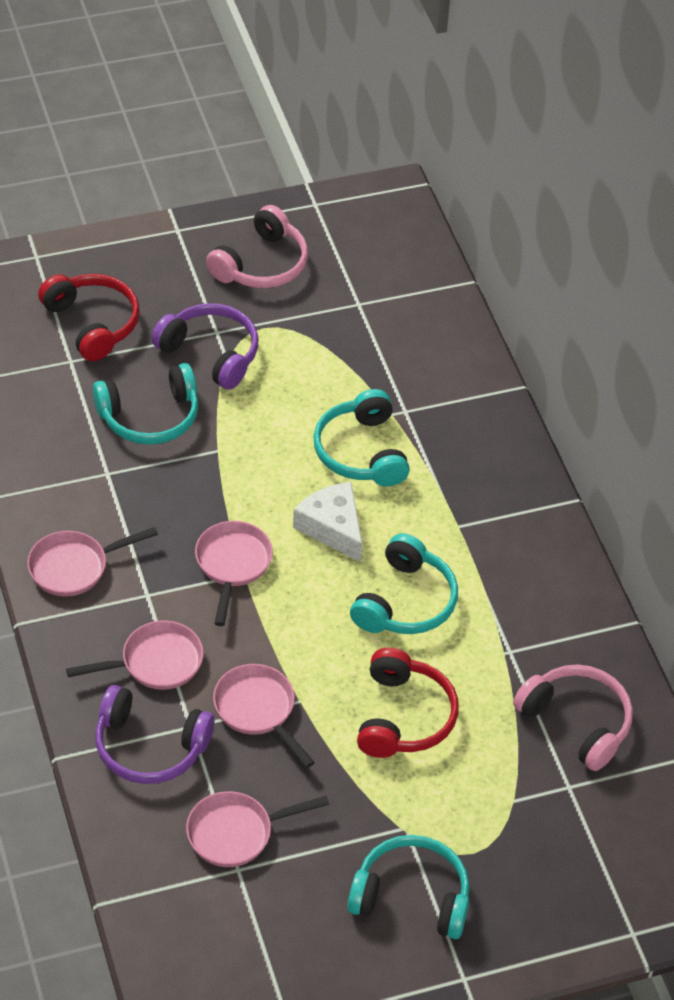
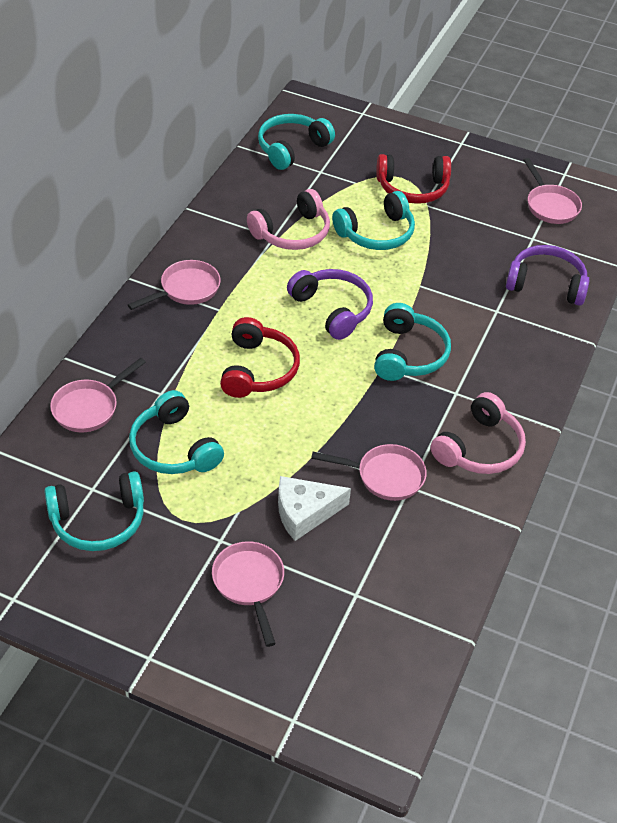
turquoise headphones: 4 -> 5

